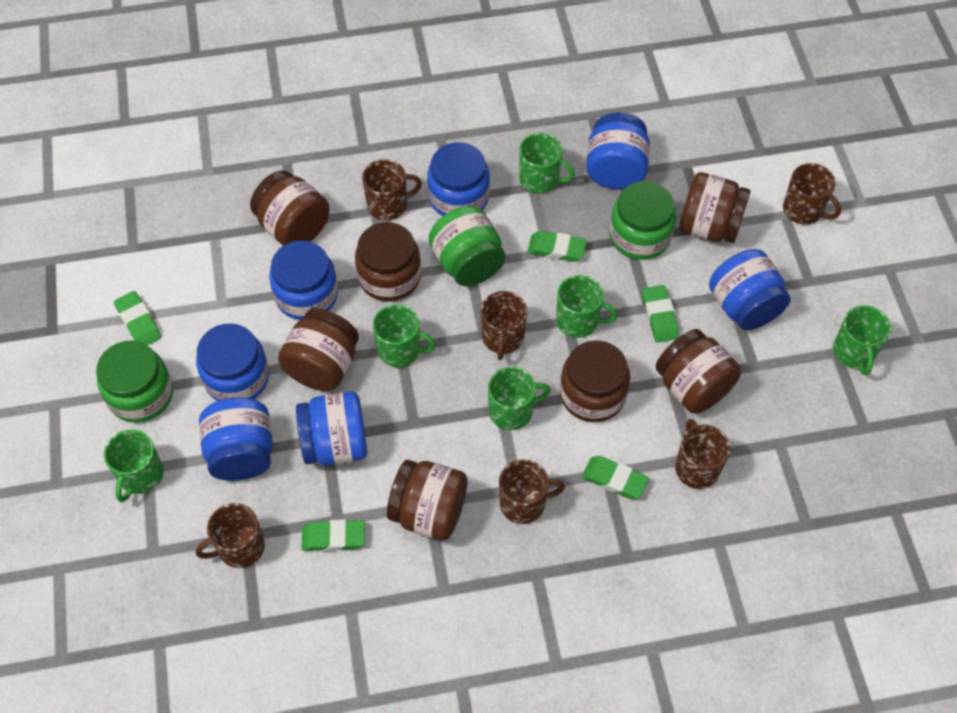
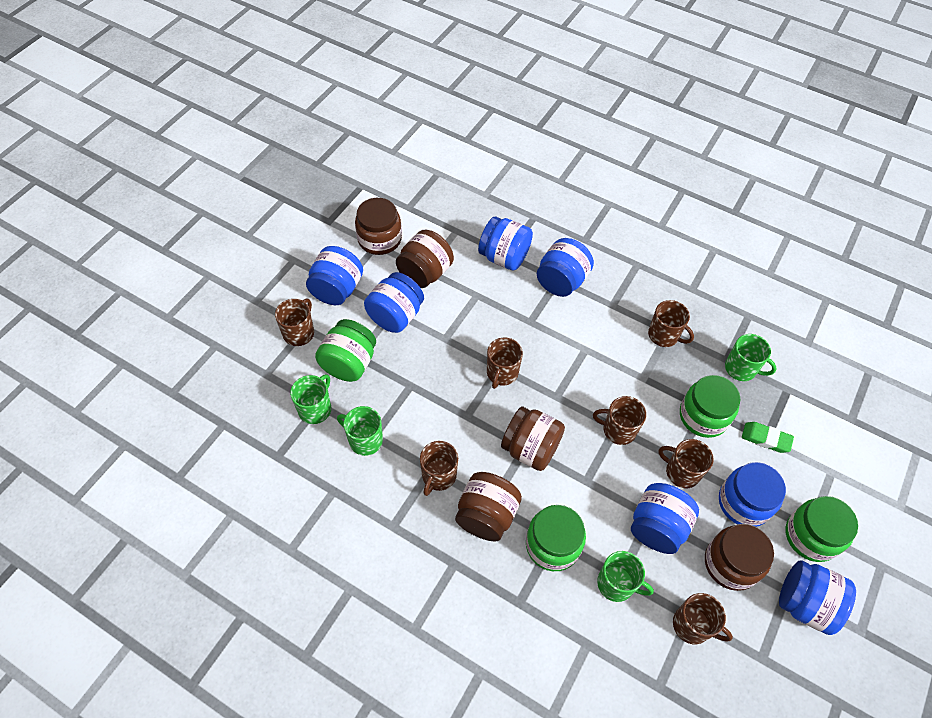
brown jar: 7 -> 5
brown mug: 6 -> 7
green eraser: 5 -> 1
green jar: 3 -> 4
green mug: 6 -> 4

